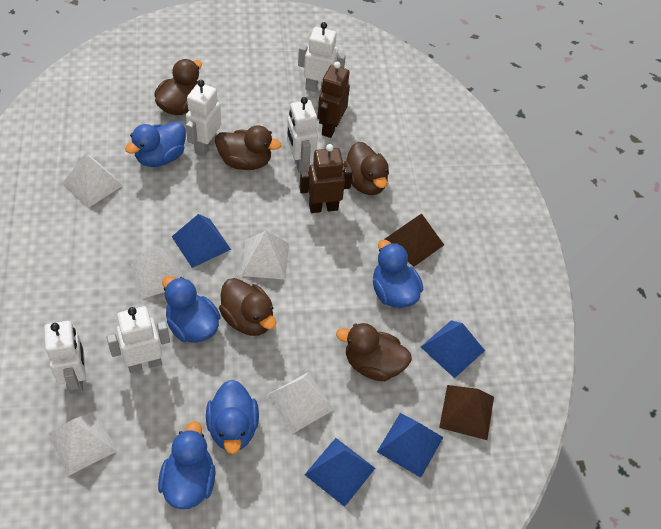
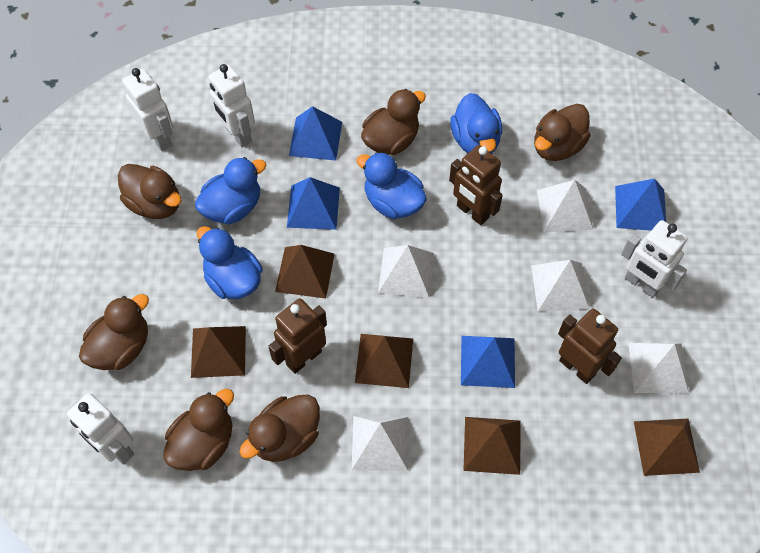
blue duck: 5 -> 4
brown duck: 5 -> 6
brown pyramid: 2 -> 5
brown robot: 2 -> 3
white robot: 5 -> 4

